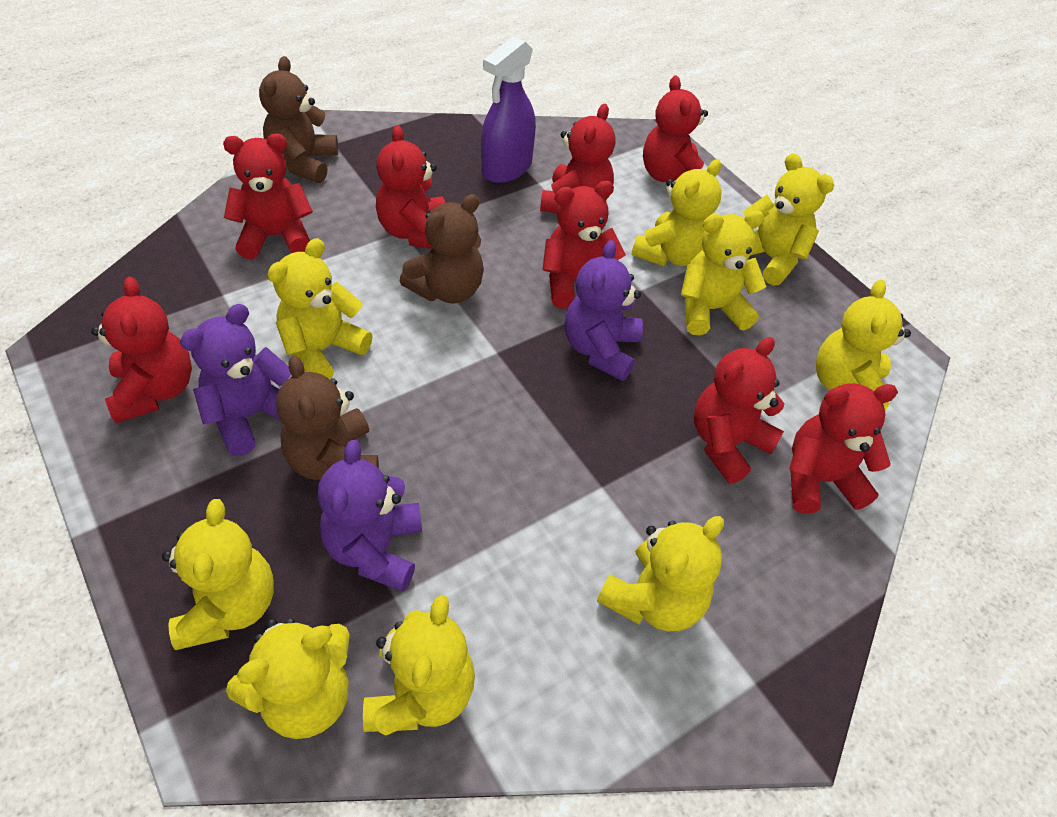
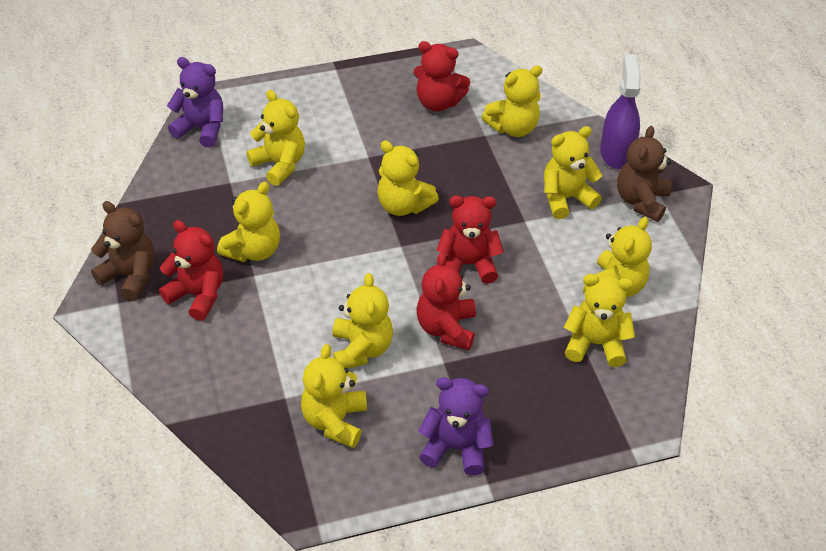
brown teddy bear: 3 -> 2
purple teddy bear: 3 -> 2
red teddy bear: 8 -> 4

